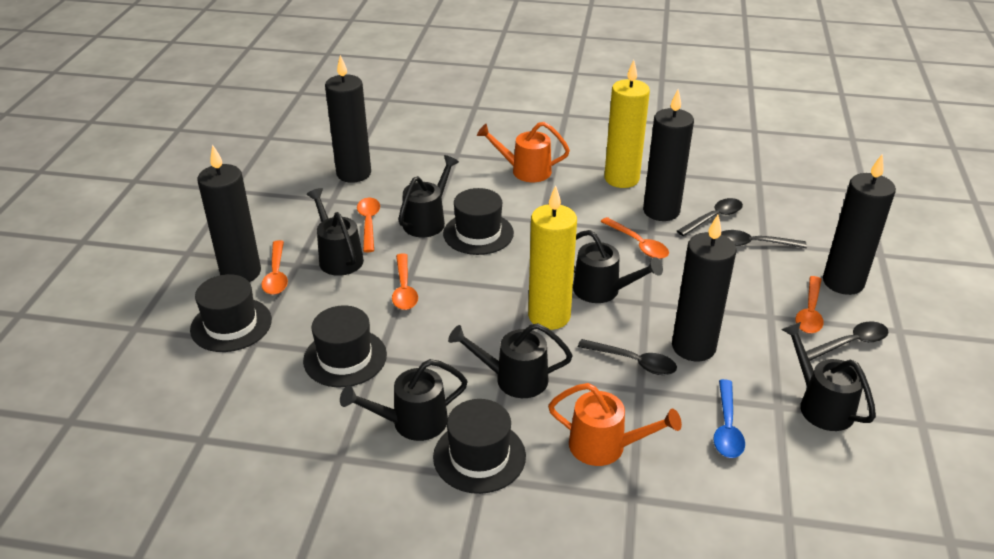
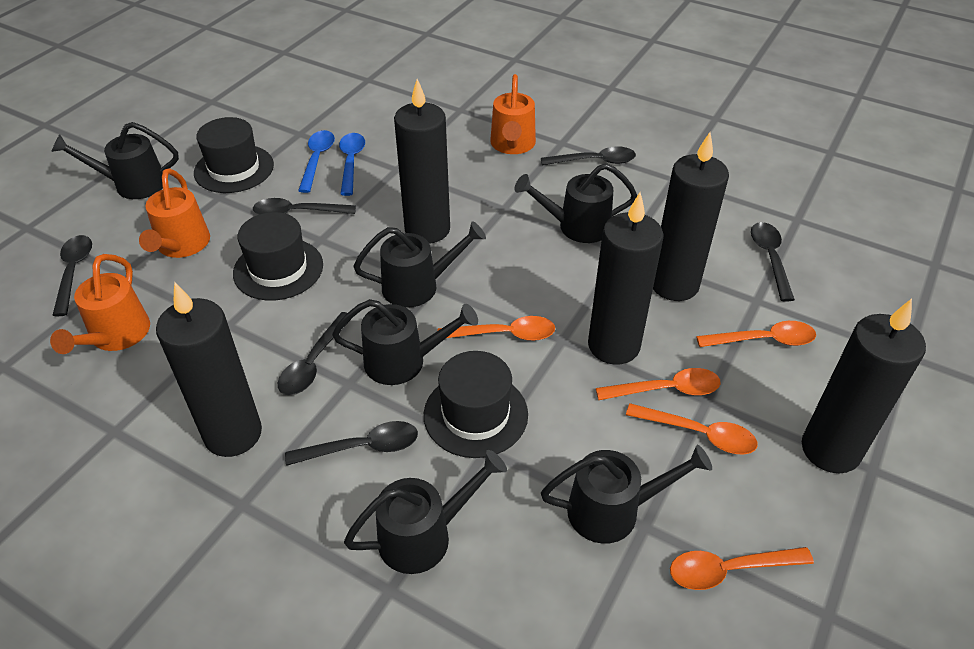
black hat: 4 -> 3
black spoon: 4 -> 6
blue spoon: 1 -> 2
orange watering can: 2 -> 3
yellow candle: 2 -> 0

